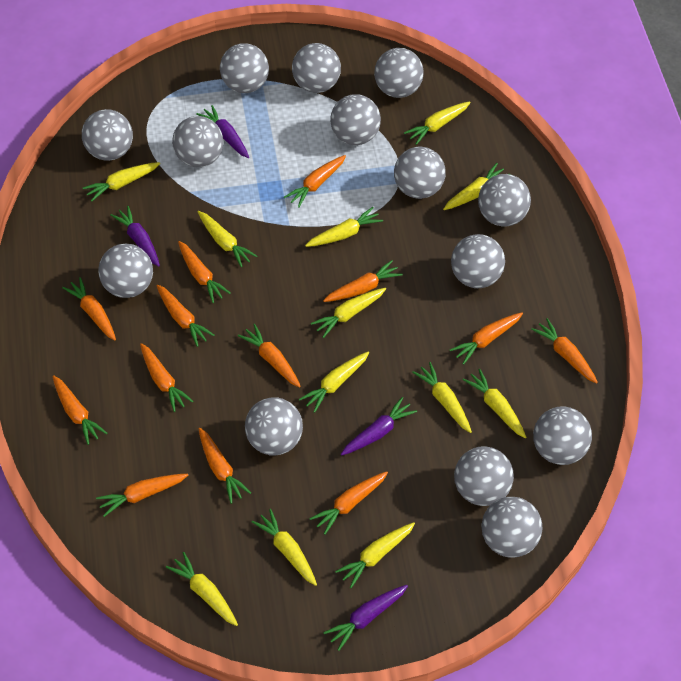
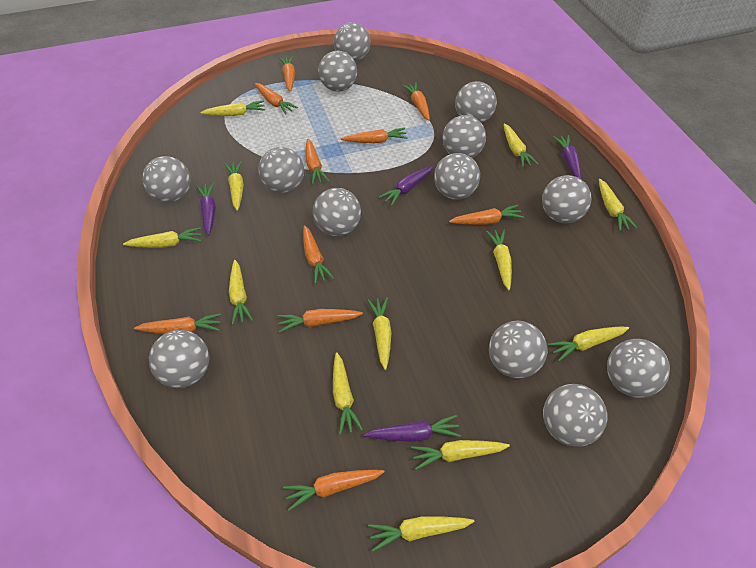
grey ball: 14 -> 13
orange carrot: 13 -> 10

